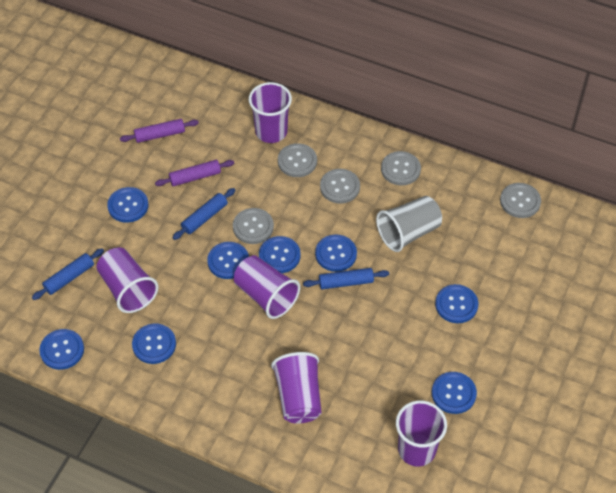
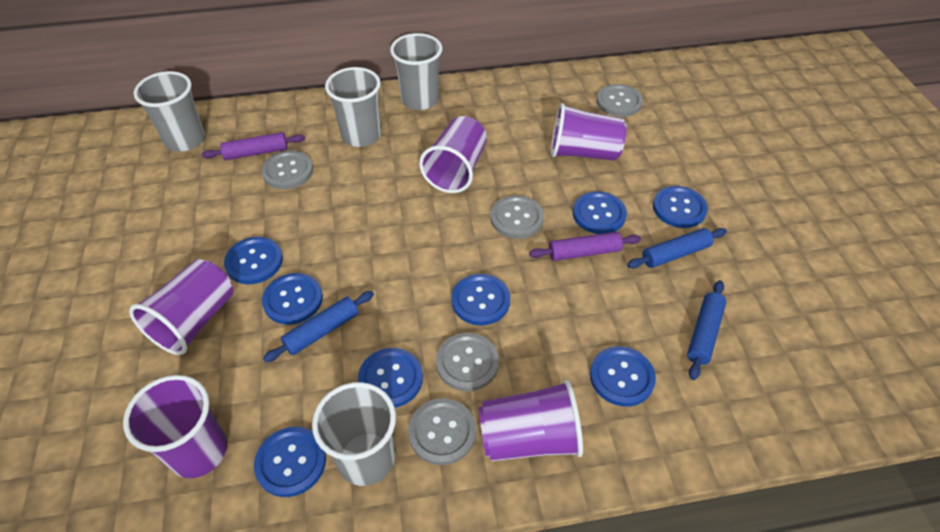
grey cup: 1 -> 4

